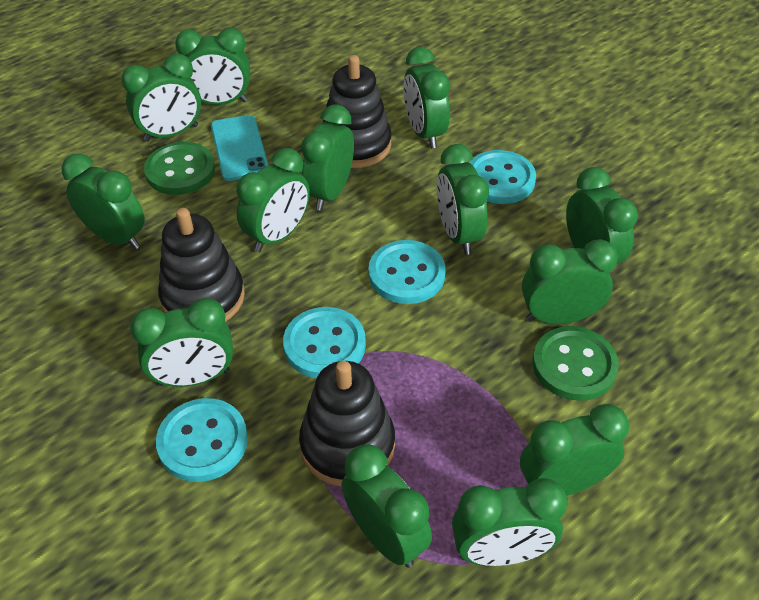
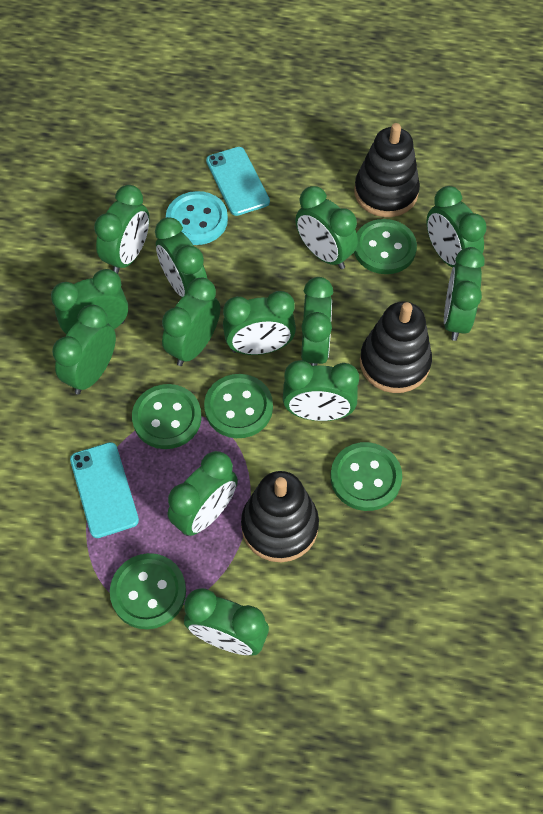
green button: 2 -> 5
turquoise button: 4 -> 1
turquoise phone: 1 -> 2

